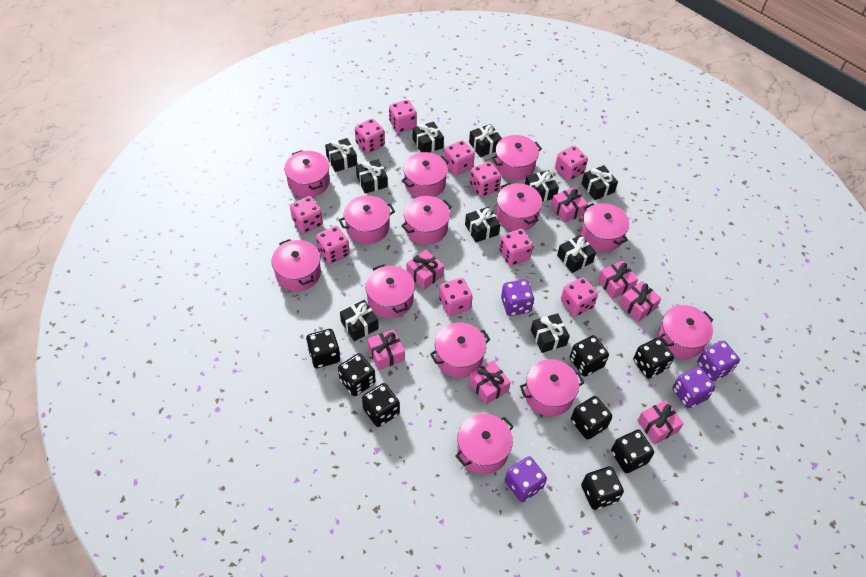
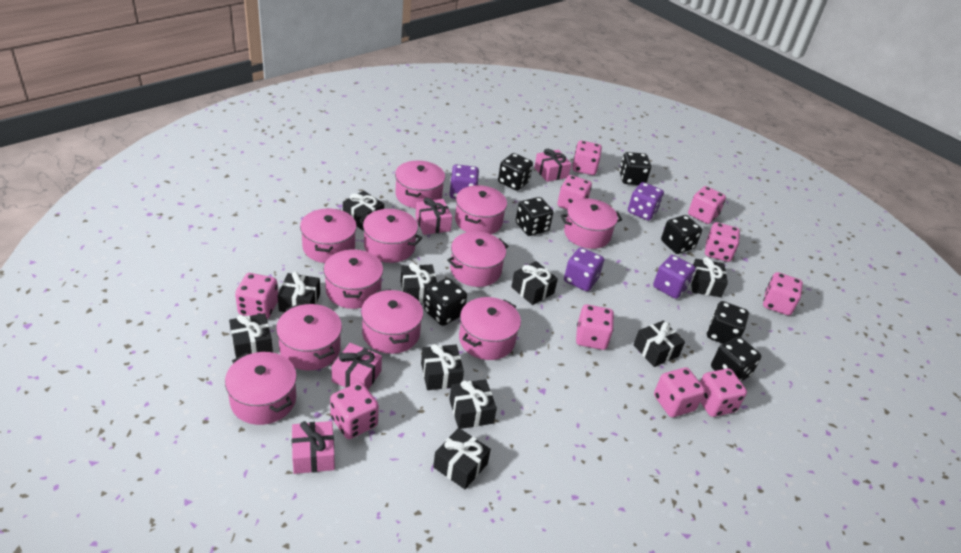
black dice: 8 -> 7
pink gift: 7 -> 4
pink pot: 13 -> 11

